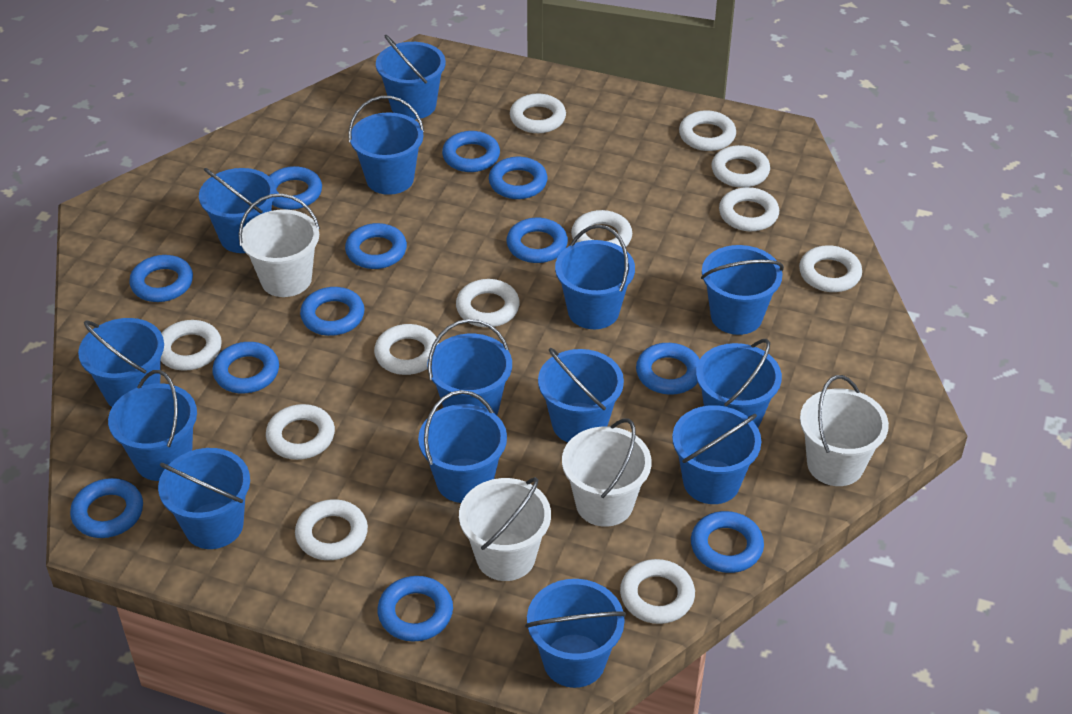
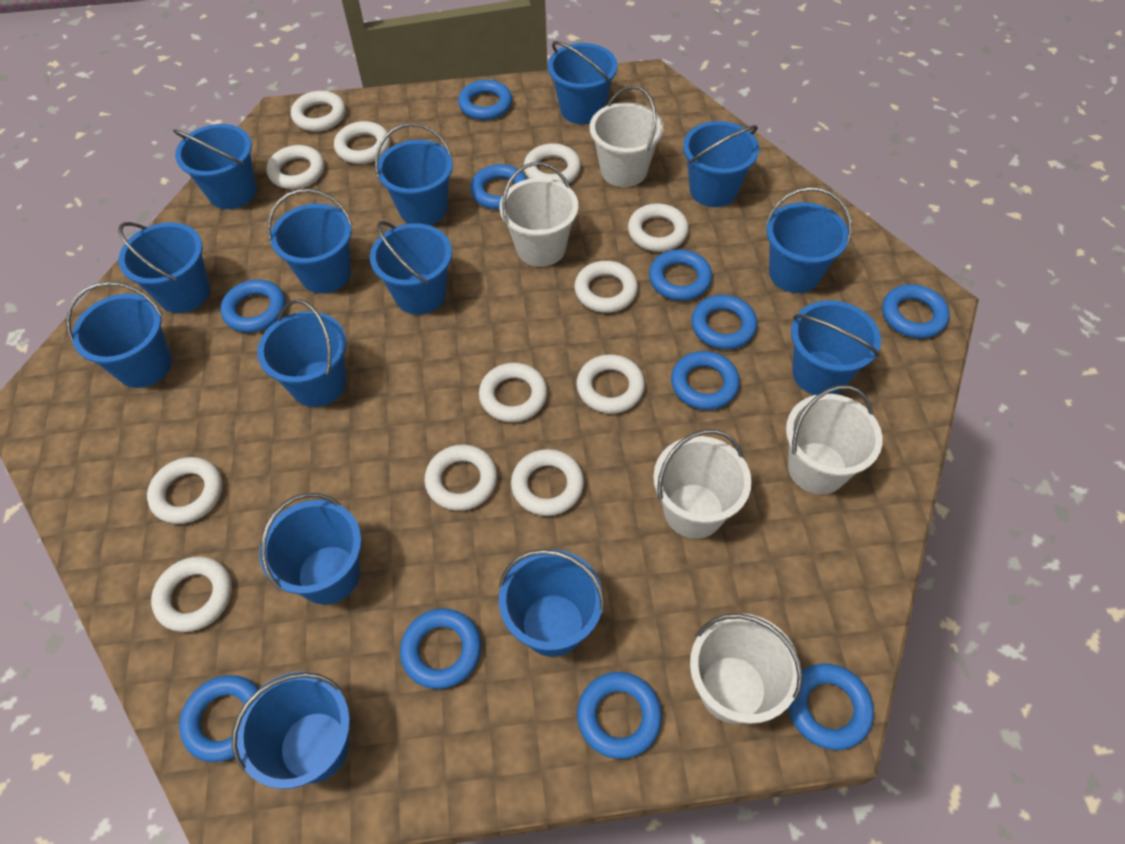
blue ring: 12 -> 11
white bucket: 4 -> 5

